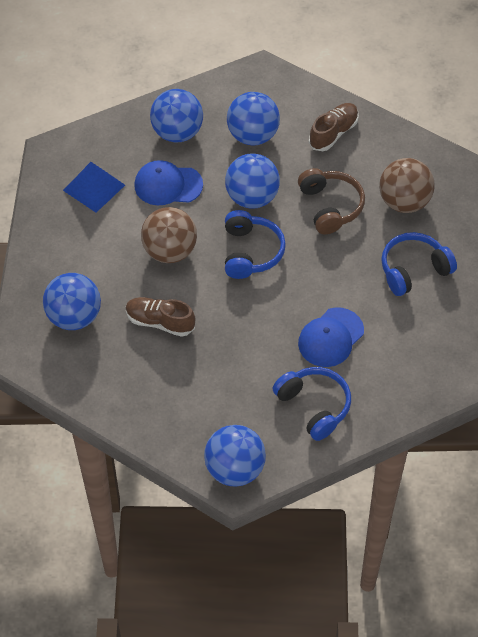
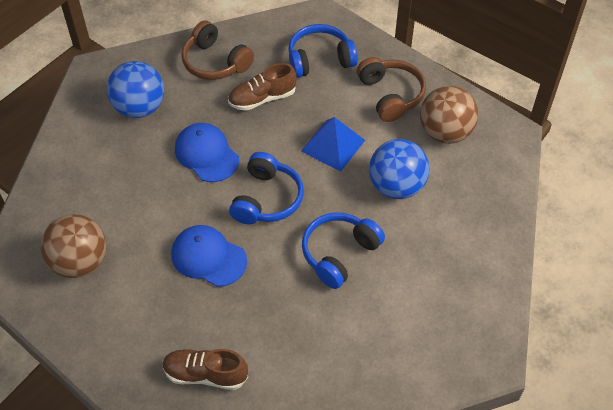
blue ball: 5 -> 2
brown headphones: 1 -> 2

